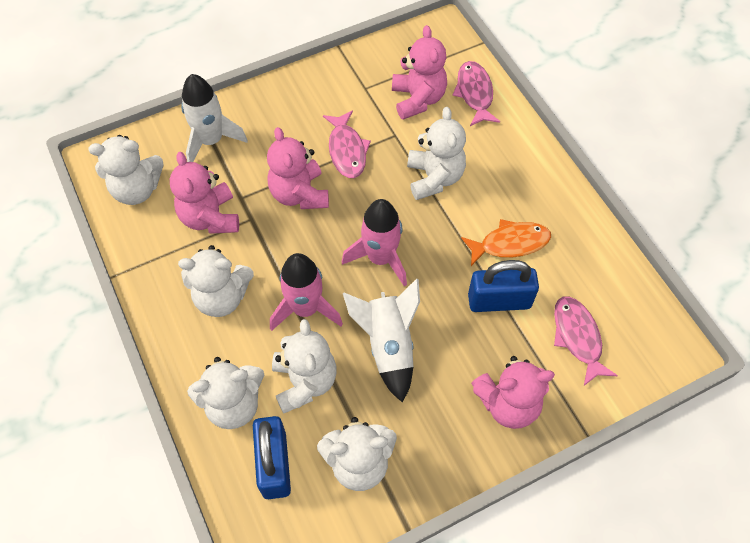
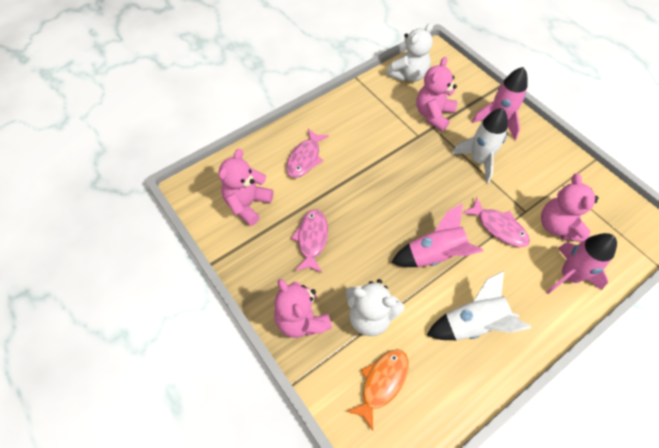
blue padlock: 2 -> 0
pink rocket: 2 -> 3
white teddy bear: 6 -> 2

